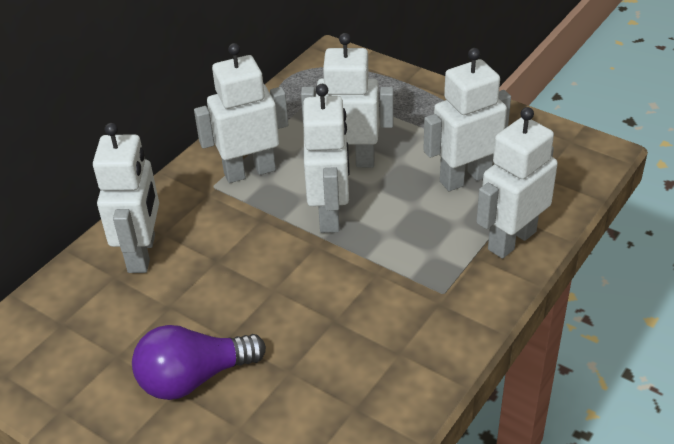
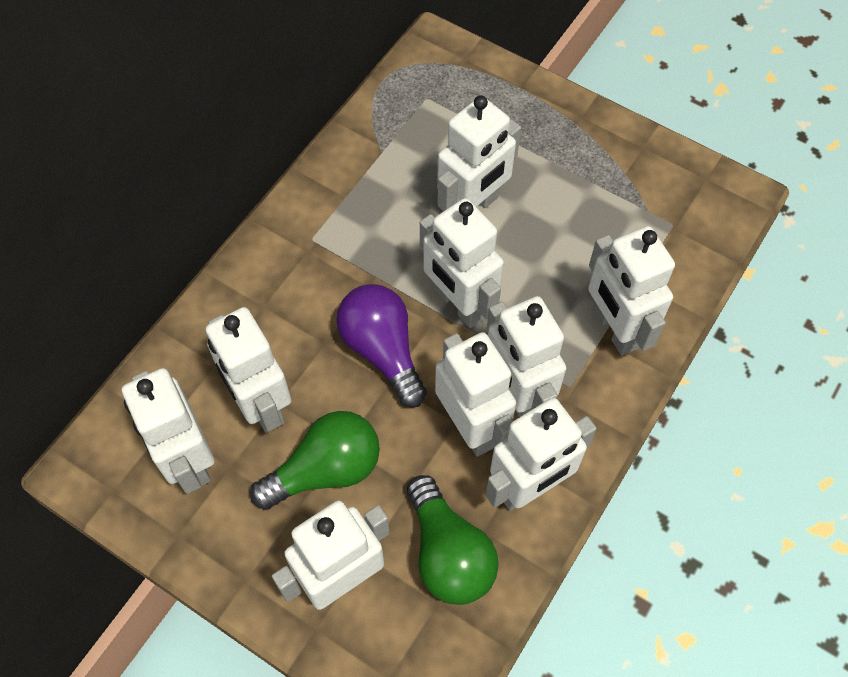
green light bulb: 0 -> 2
white robot: 6 -> 9

